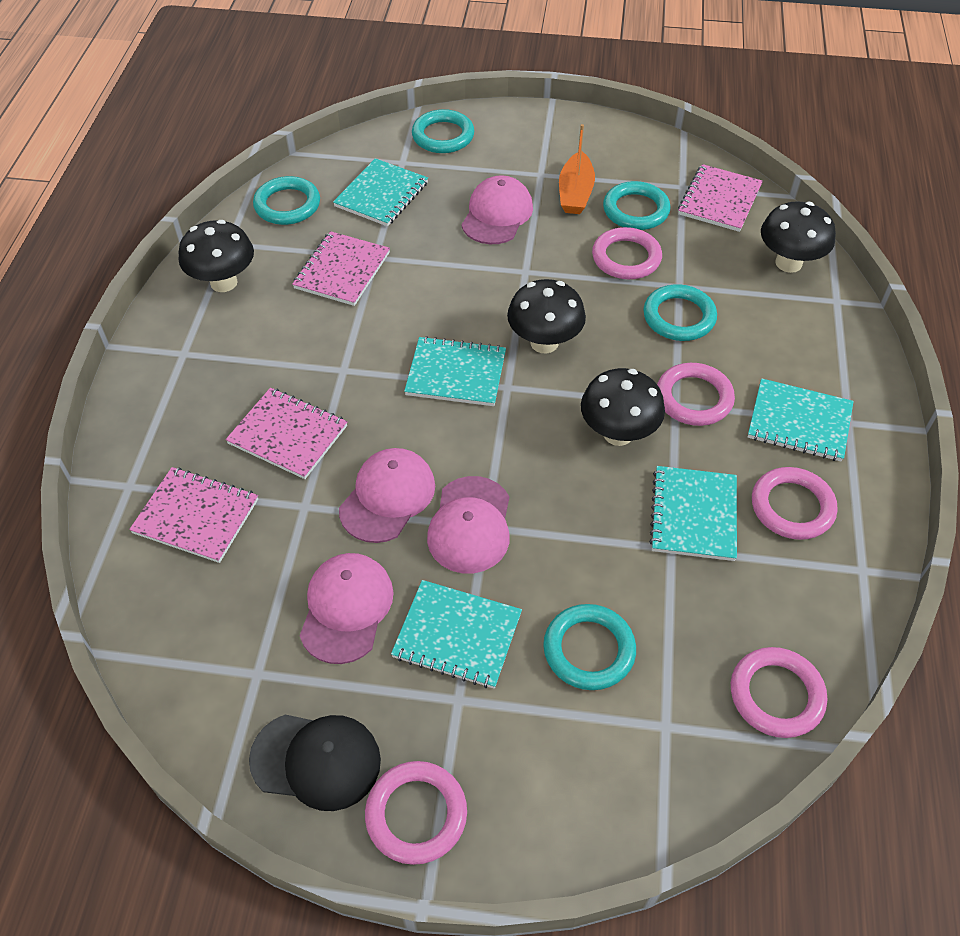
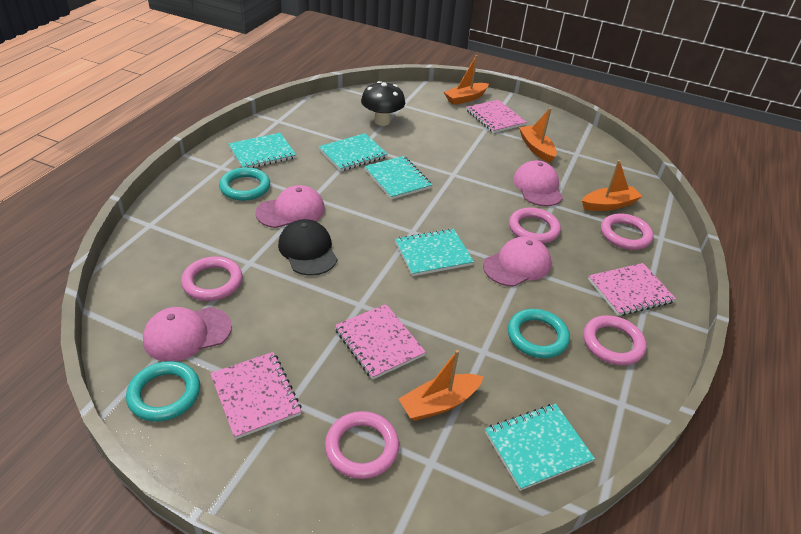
black mushroom: 4 -> 1
orange boat: 1 -> 4
turquoise ring: 5 -> 3

